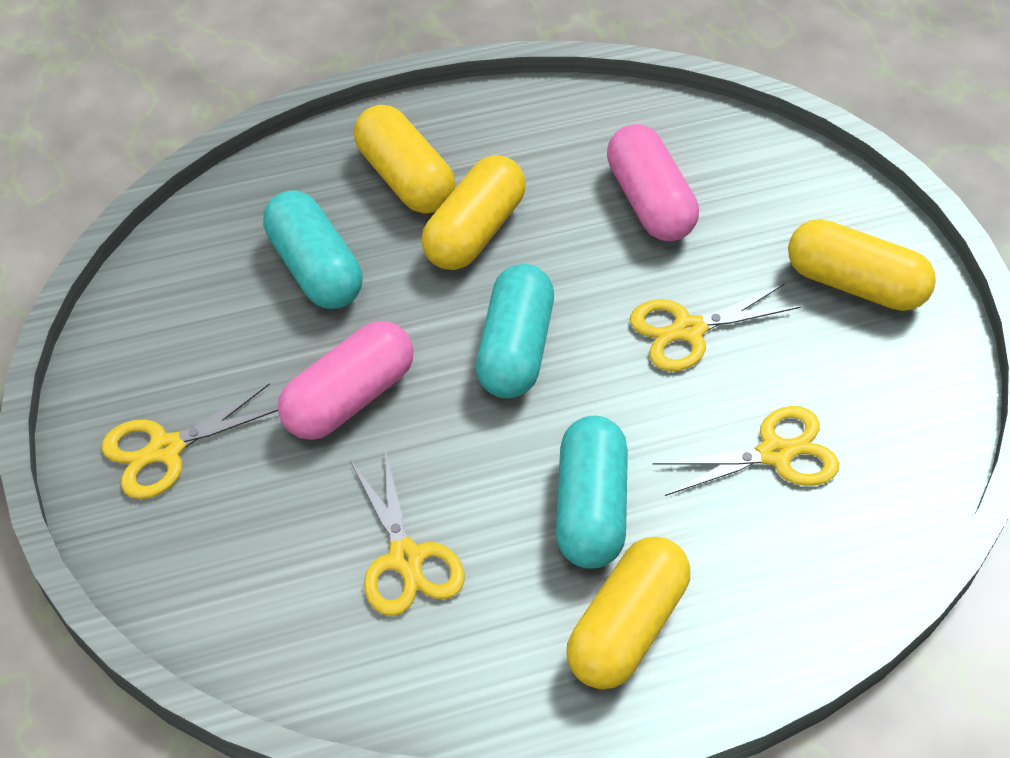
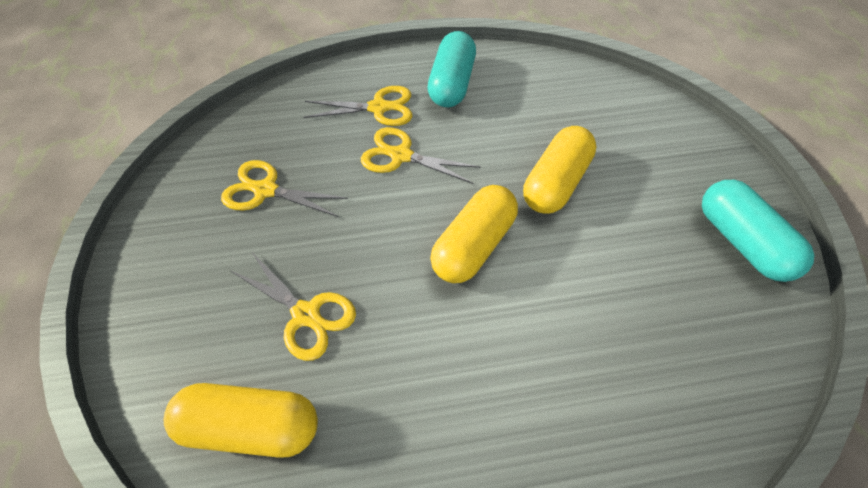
pink capsule: 2 -> 0
turquoise capsule: 3 -> 2
yellow capsule: 4 -> 3

